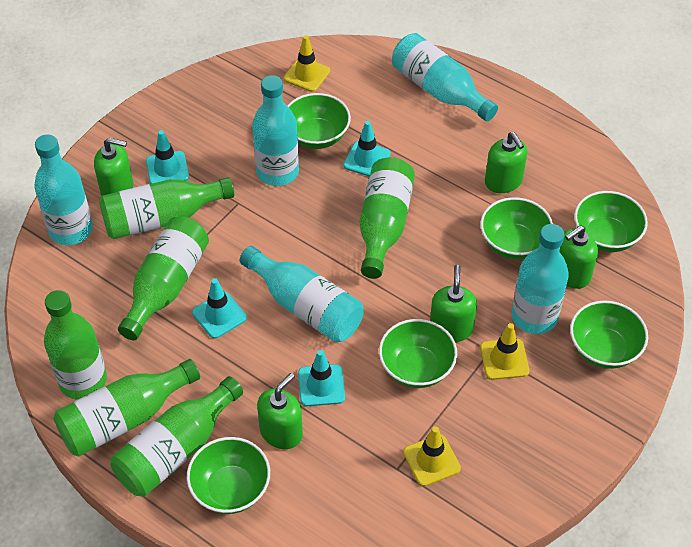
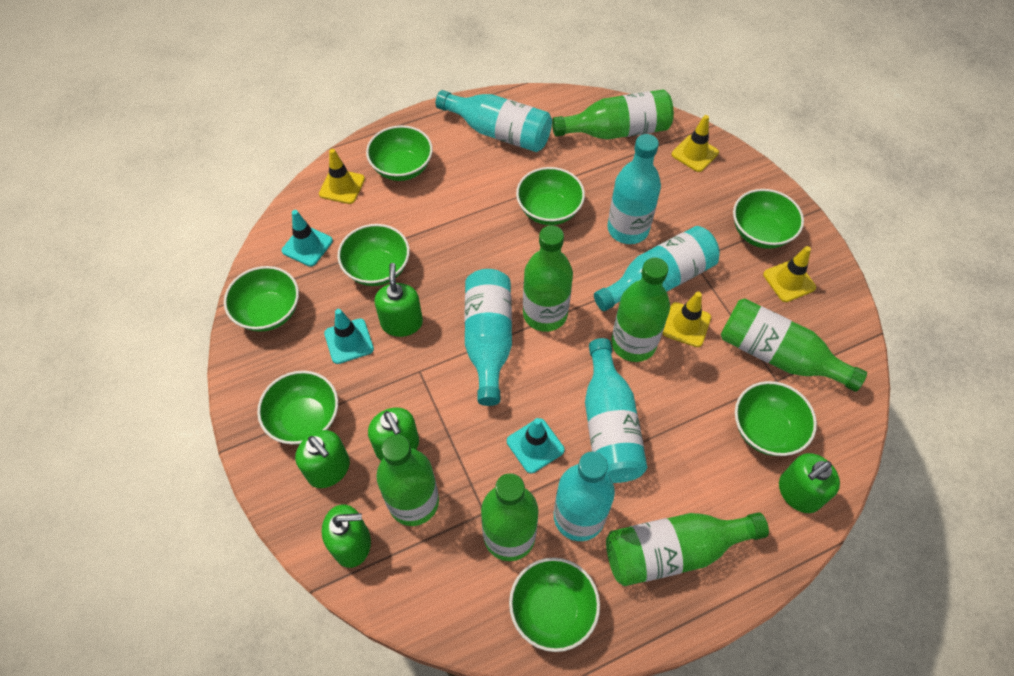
green bottle: 6 -> 7
green bowl: 6 -> 8
turquoise bottle: 5 -> 6
turquoise traffic cone: 4 -> 3
yellow traffic cone: 3 -> 4

